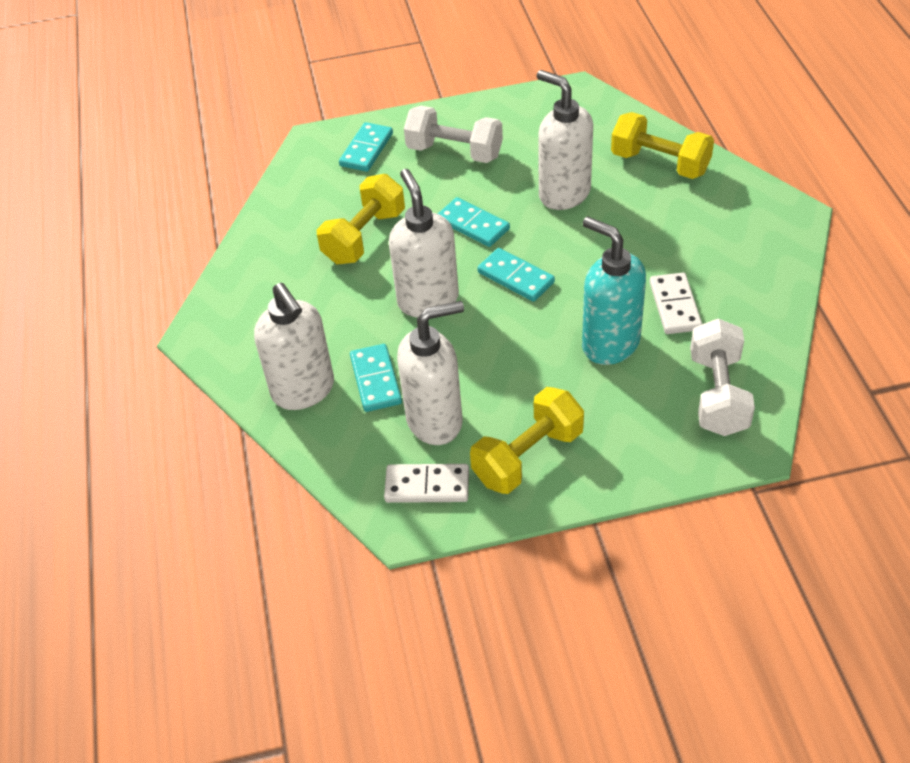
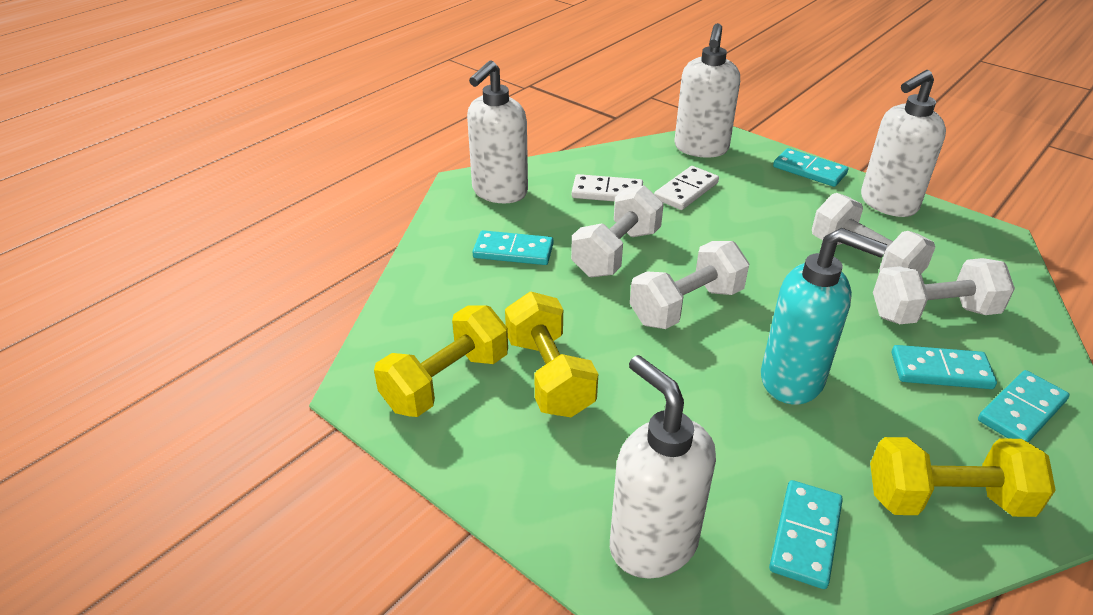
turquoise domino: 4 -> 5
white dumbbell: 2 -> 4

